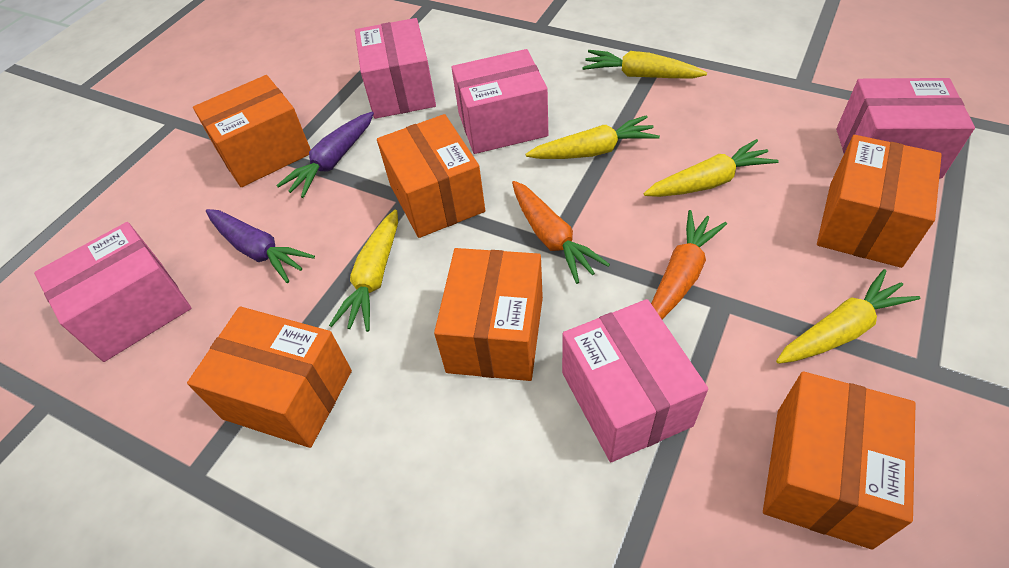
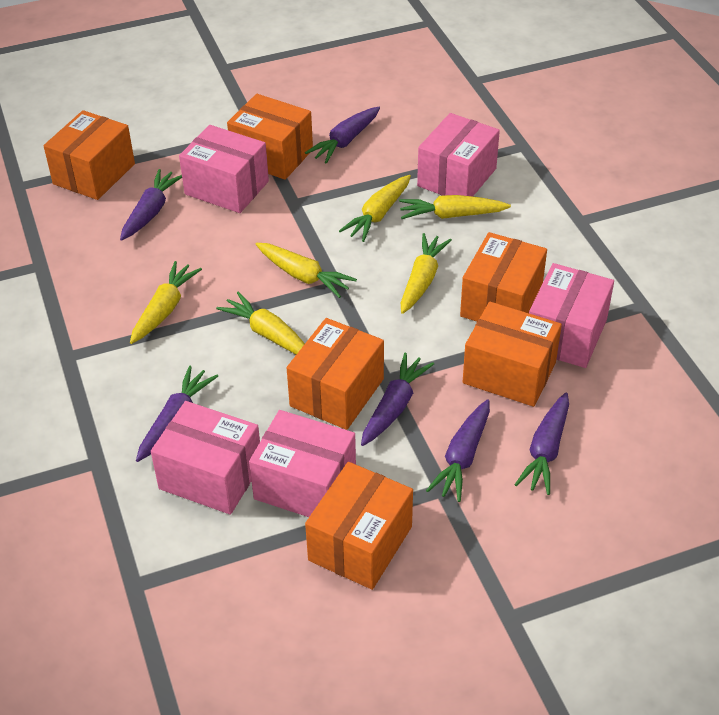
orange carrot: 2 -> 0
purple carrot: 2 -> 6
yellow carrot: 5 -> 6

